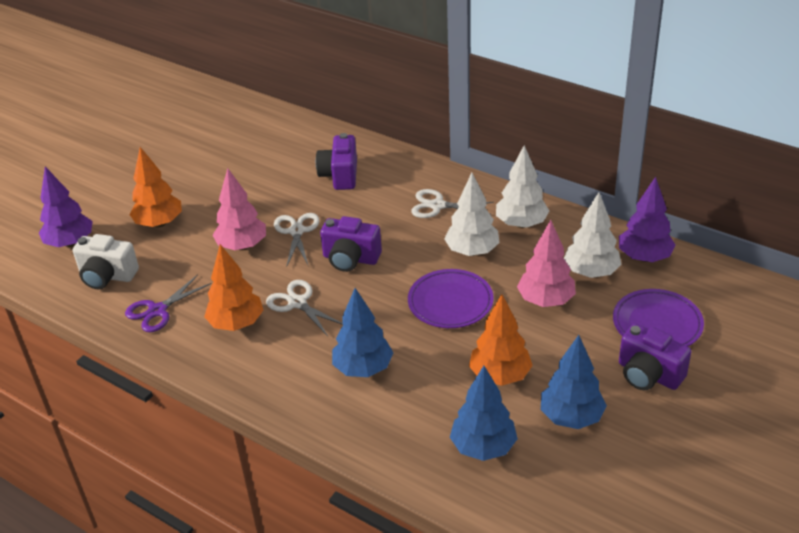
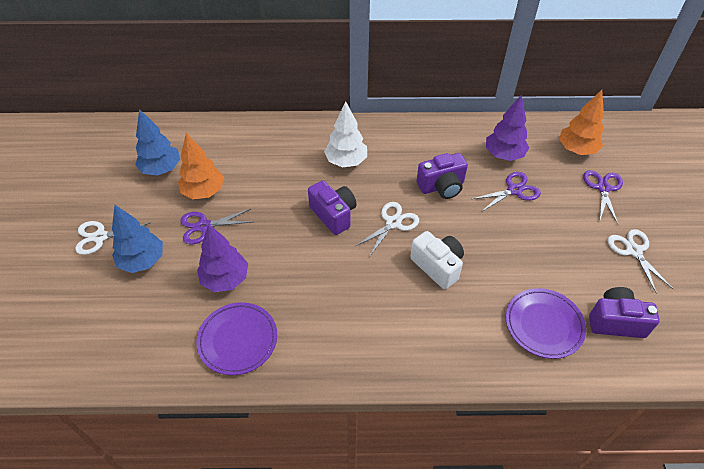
blue tree: 3 -> 2
orange tree: 3 -> 2
pink tree: 2 -> 0
purple scissors: 1 -> 3
white tree: 3 -> 1

